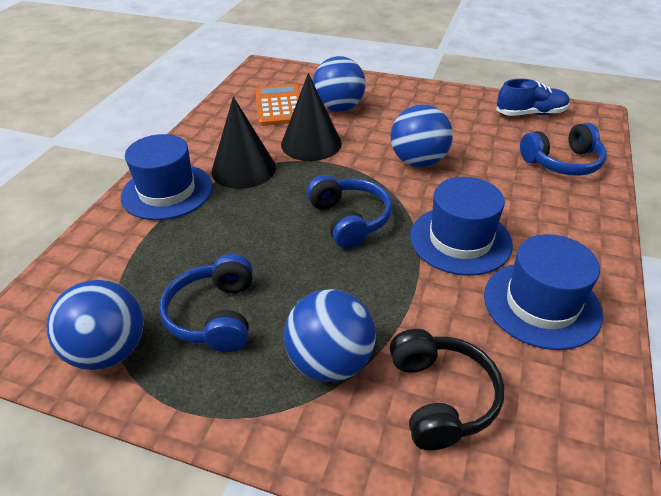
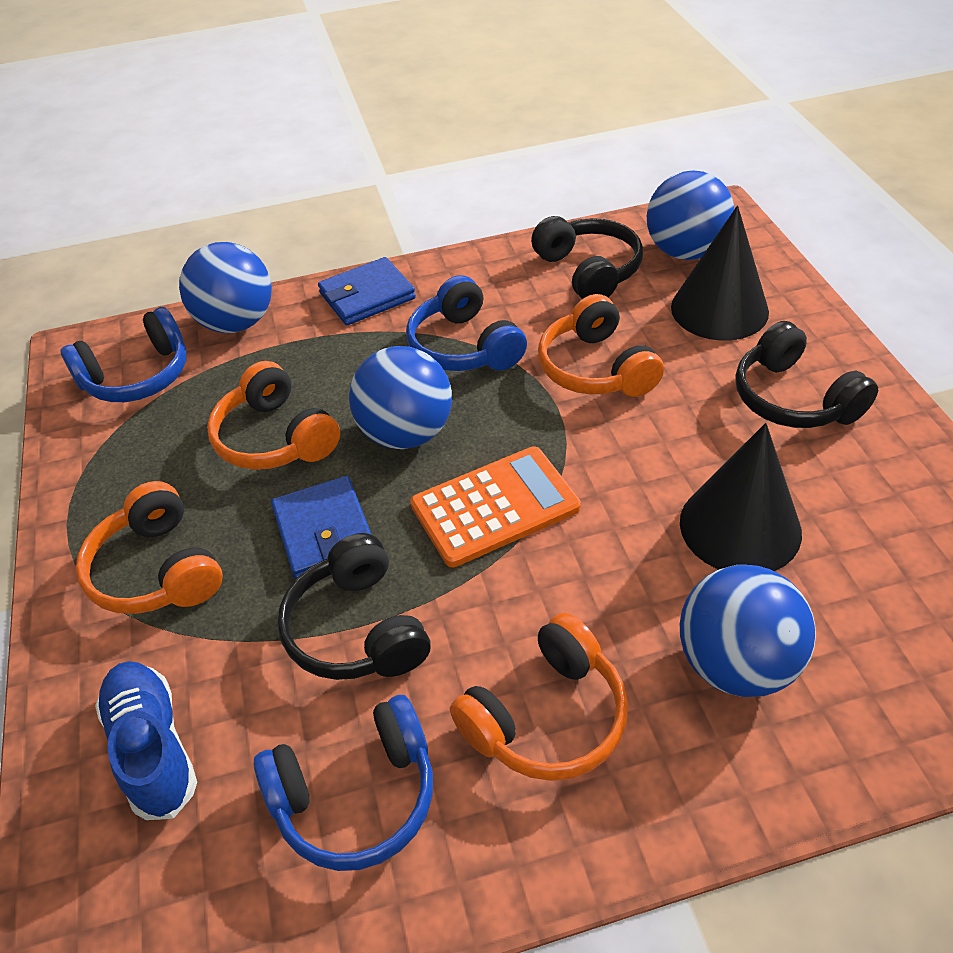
black headphones: 1 -> 3
blue hat: 3 -> 0
blue wallet: 0 -> 2
orange headphones: 0 -> 4

